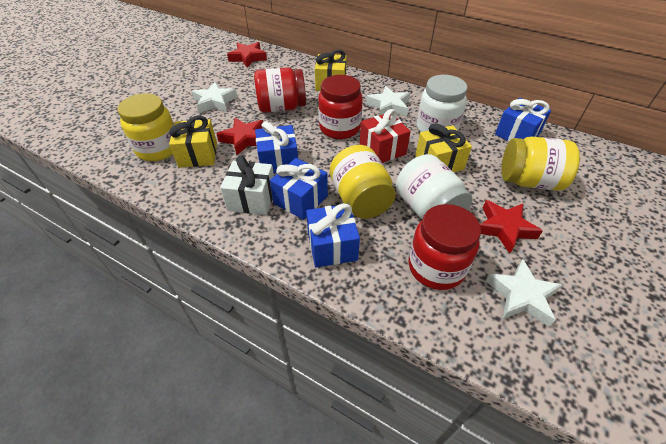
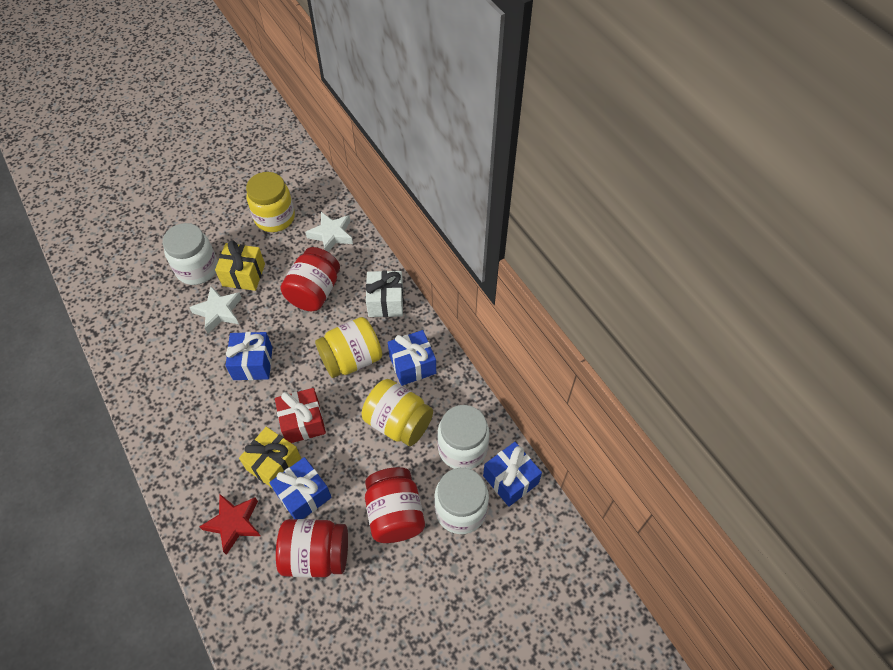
red star: 3 -> 1
white jar: 2 -> 3
white star: 3 -> 2
yellow gift: 3 -> 2

